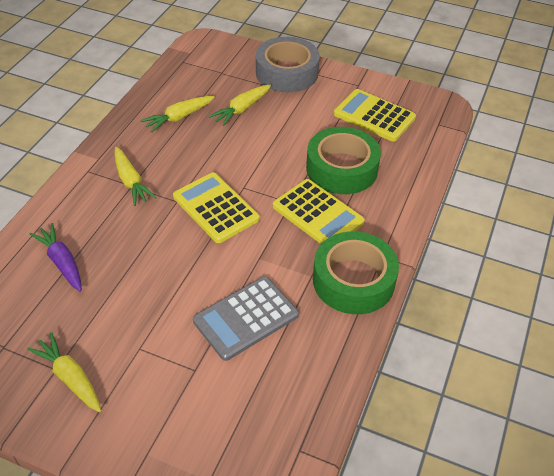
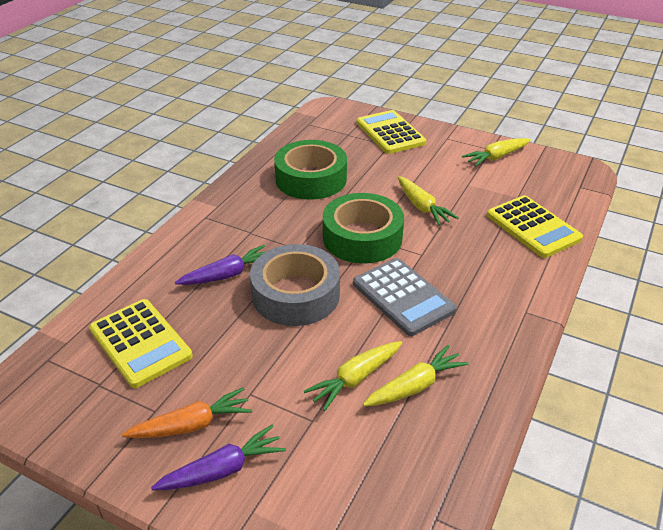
orange carrot: 0 -> 1
purple carrot: 1 -> 2

